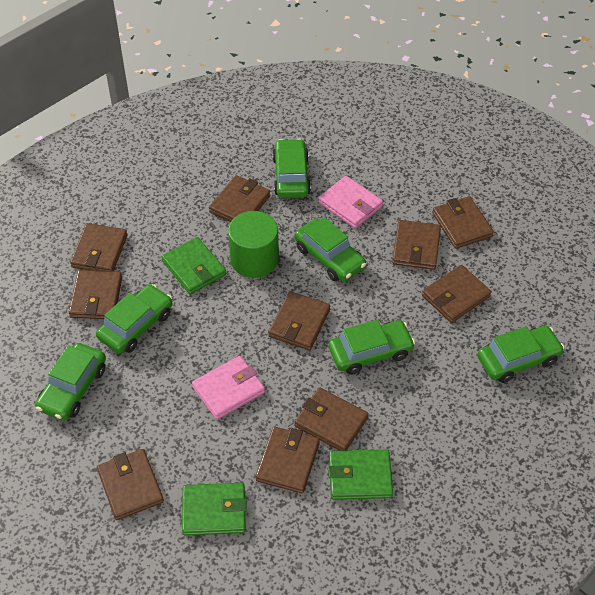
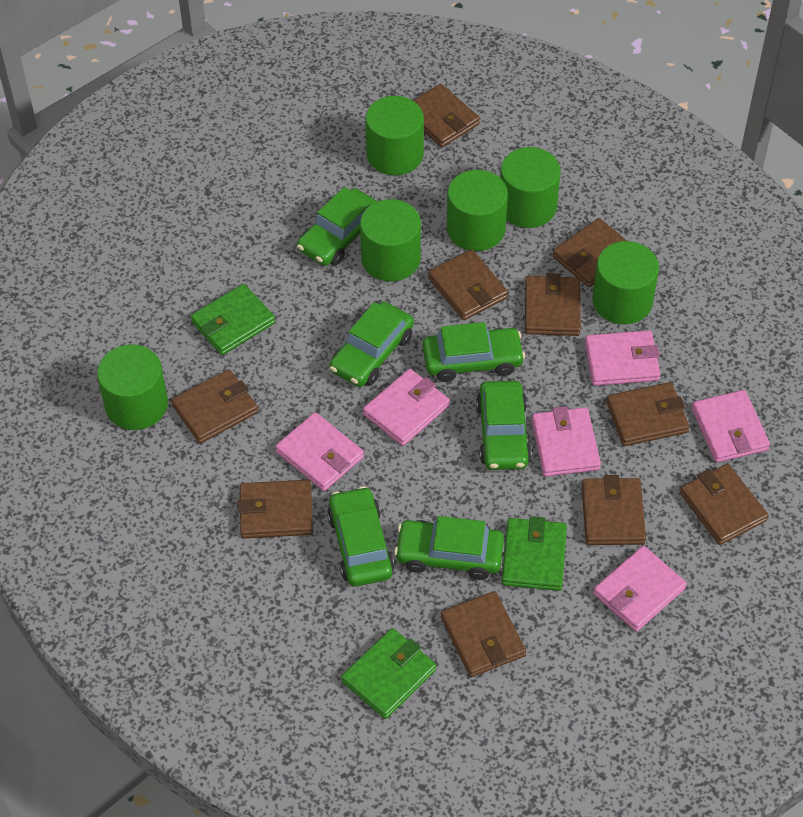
green cylinder: 1 -> 6
pink wallet: 2 -> 6

